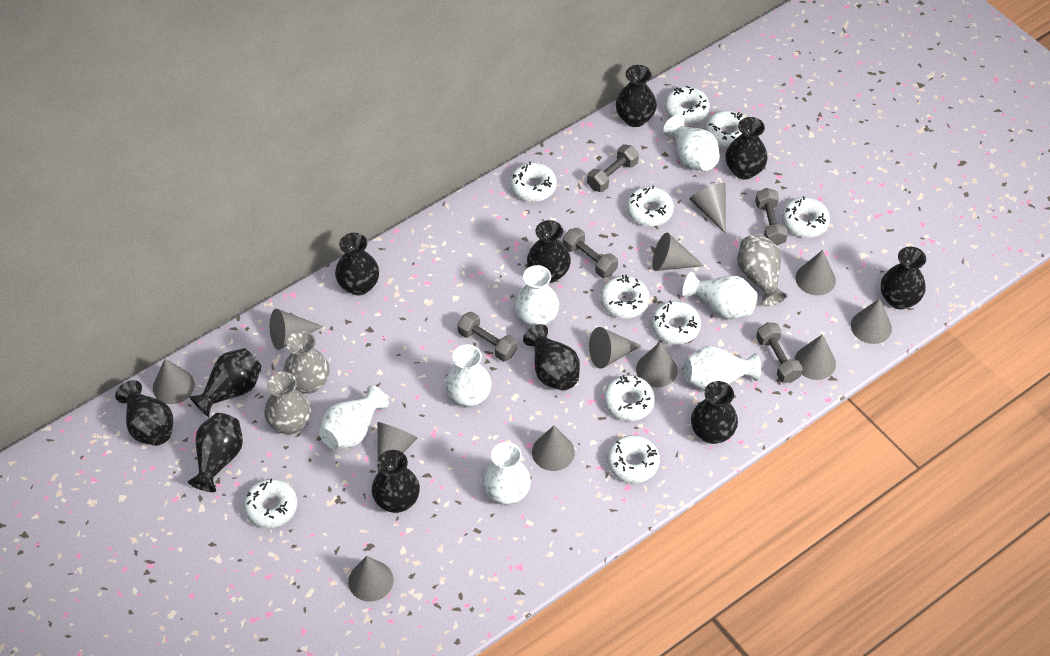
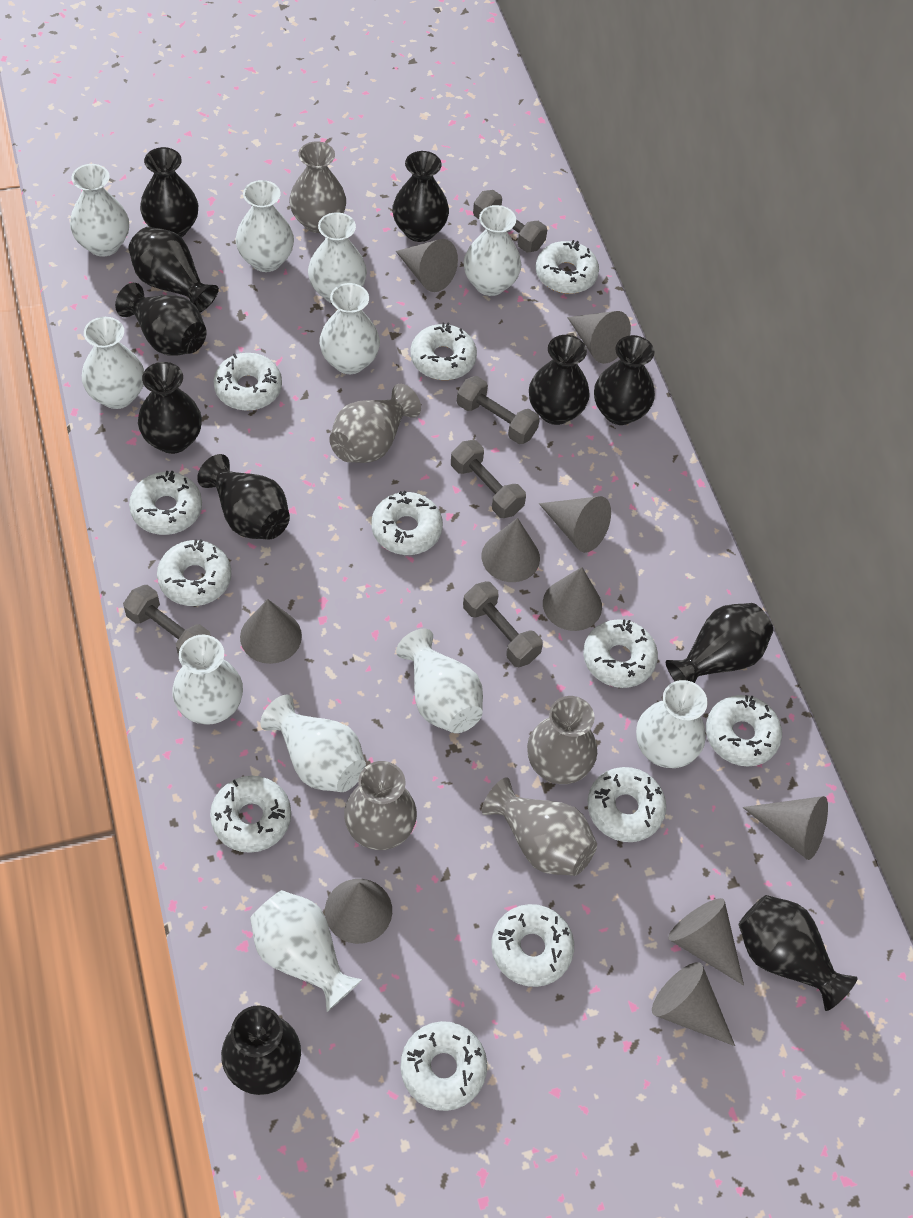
grey cone: 12 -> 10
grey vase: 3 -> 5
white donut: 10 -> 12
white vase: 7 -> 11

